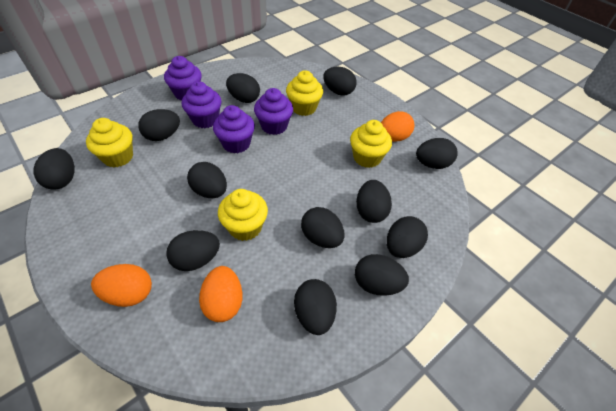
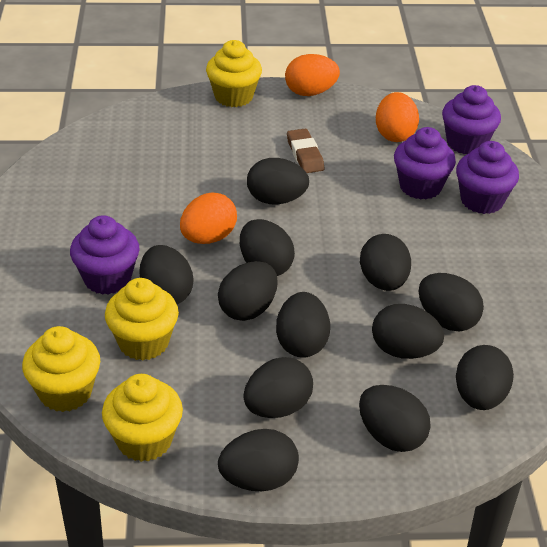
brown eraser: 0 -> 1

